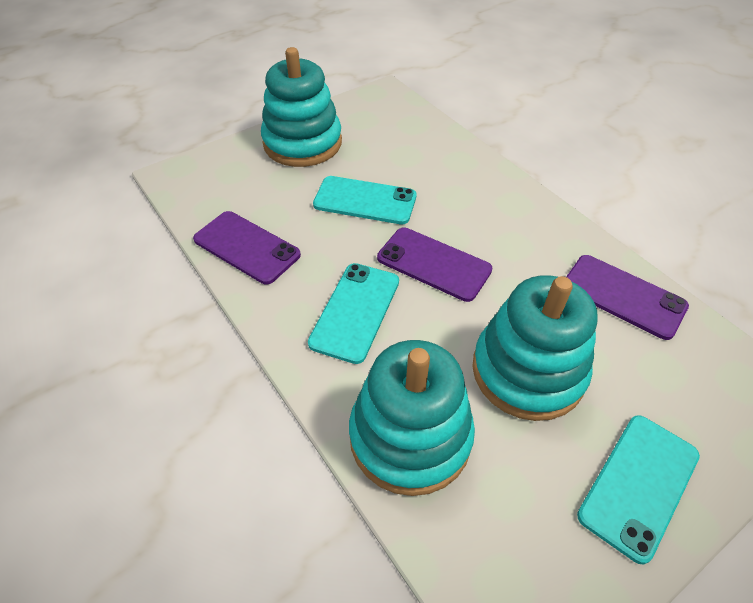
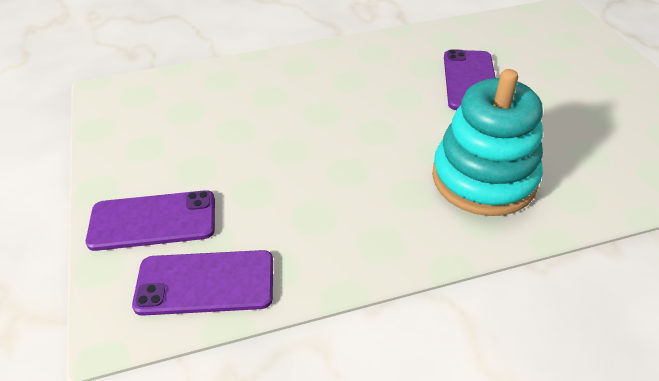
turquoise phone: 3 -> 0
turquoise stacking toy: 3 -> 1

